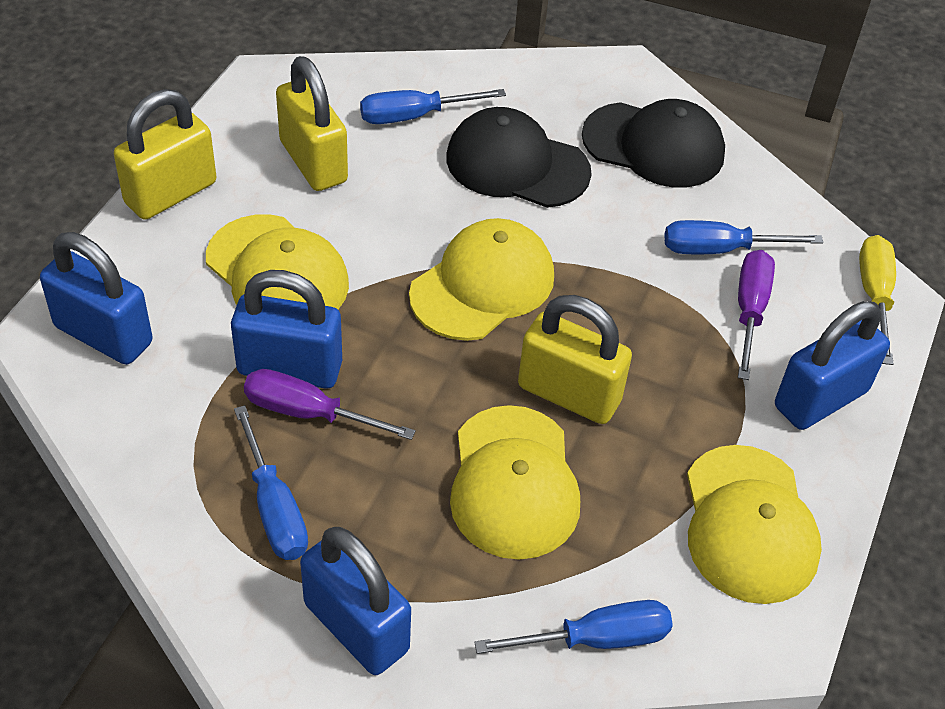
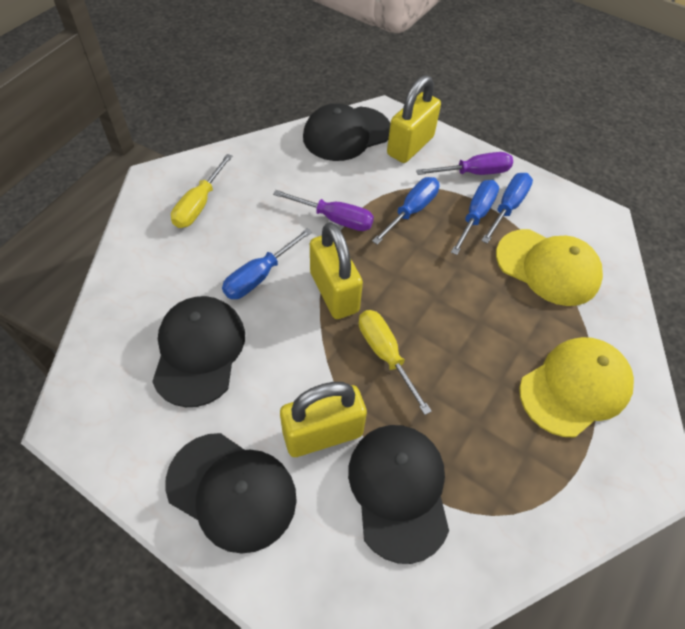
black cap: 2 -> 4
blue padlock: 4 -> 0
yellow cap: 4 -> 2
yellow screwdriver: 1 -> 2

